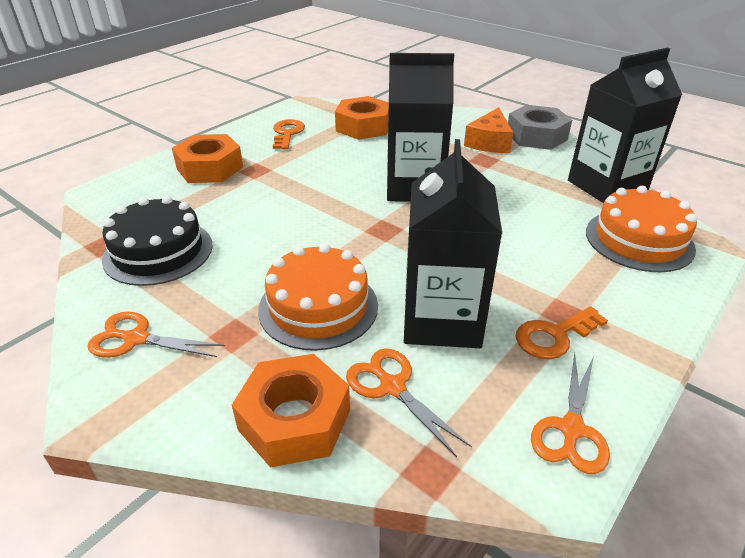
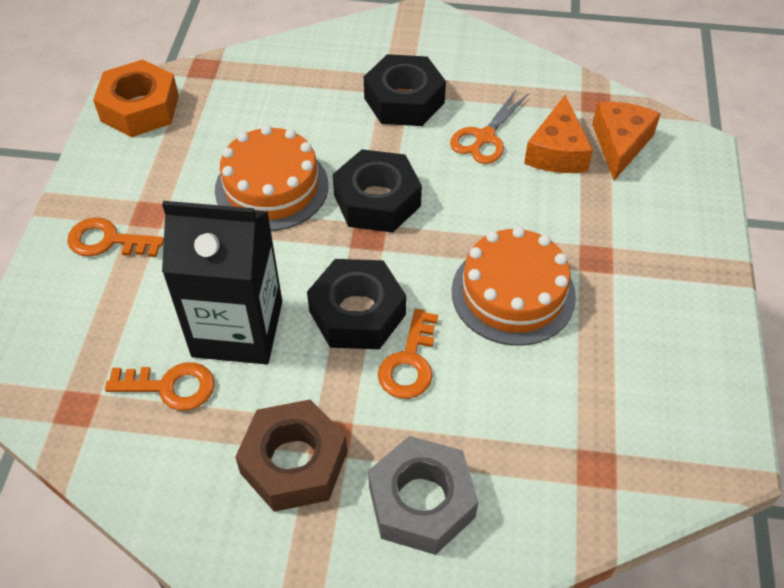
black cake: 1 -> 0
black carton: 3 -> 1
black nut: 0 -> 3
brown nut: 0 -> 1
orange cheese: 1 -> 2
orange key: 2 -> 3
orange nut: 3 -> 1
orange scissors: 3 -> 1

